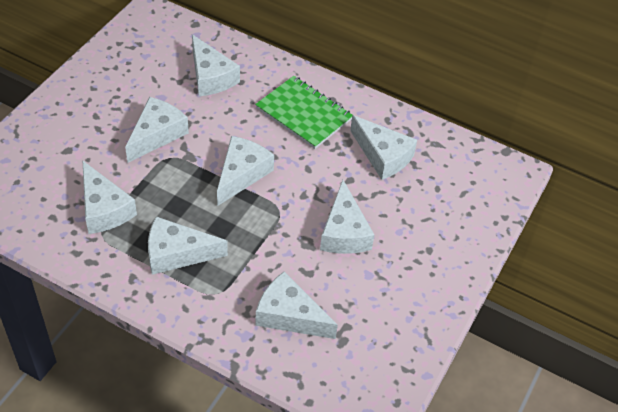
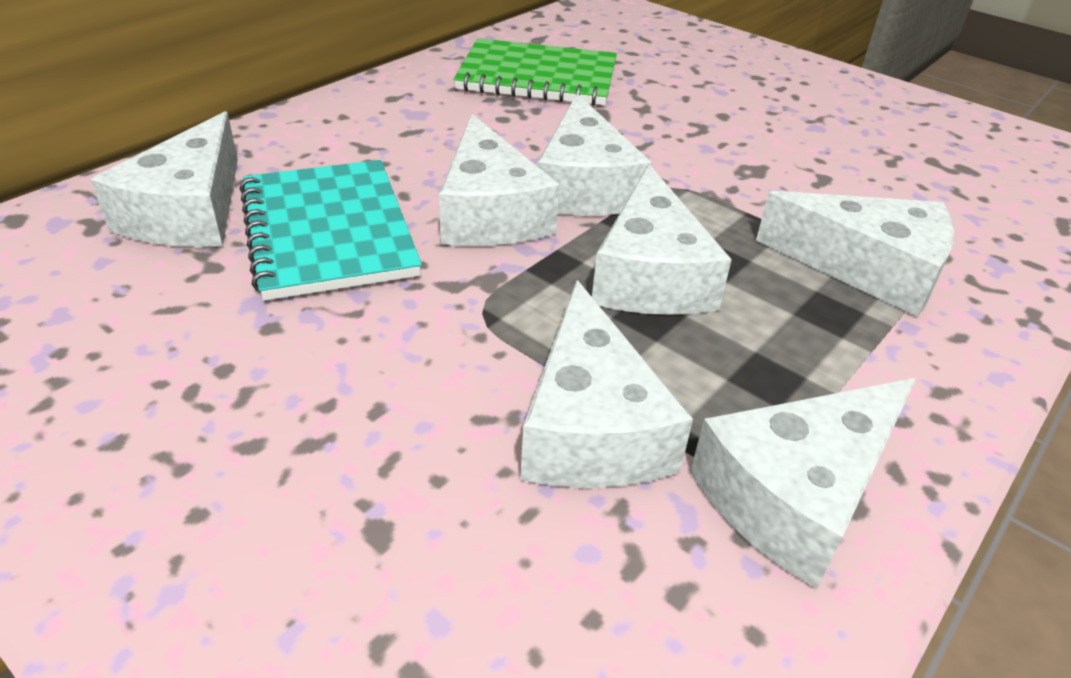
turquoise notebook: 0 -> 1
white cheese: 8 -> 7

